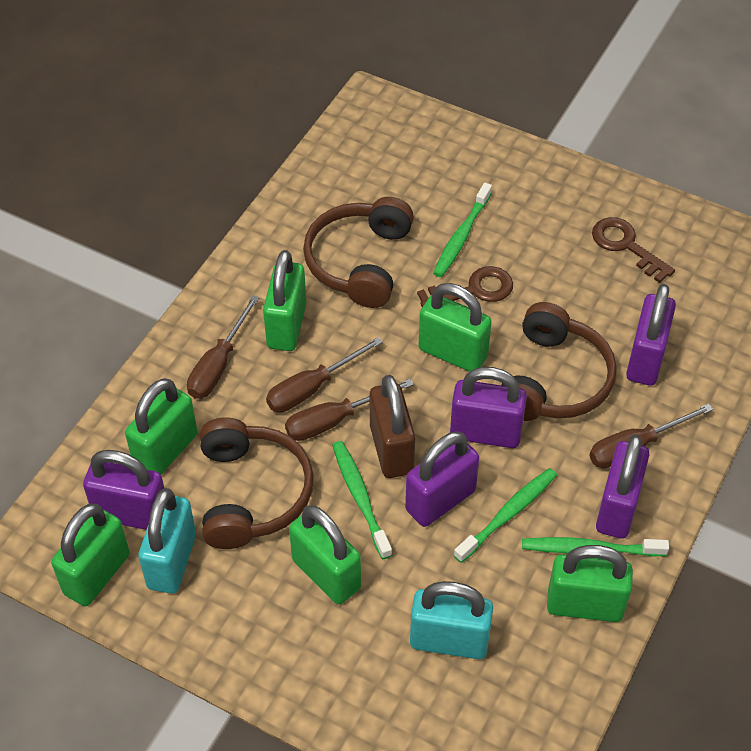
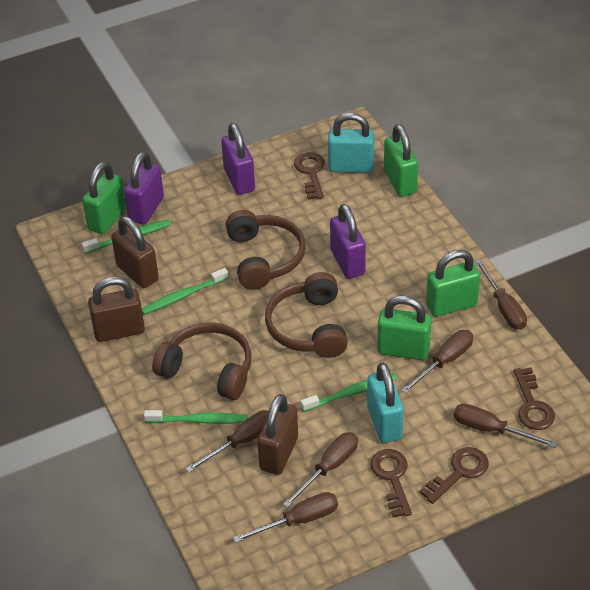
brown key: 2 -> 4
brown padlock: 1 -> 3
brown screwdriver: 4 -> 6
green padlock: 6 -> 4
purple padlock: 5 -> 3

